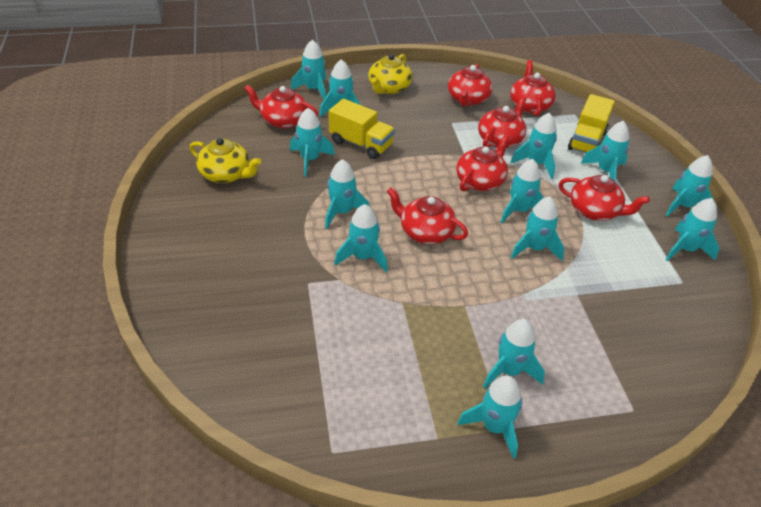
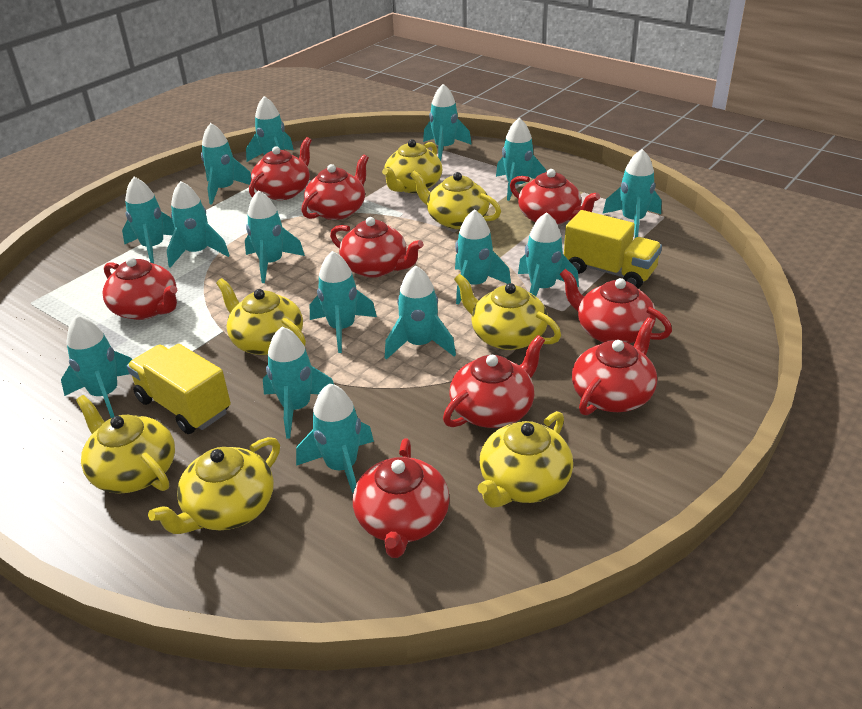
red teapot: 7 -> 9
turquoise rocket: 13 -> 15
yellow teapot: 2 -> 7

